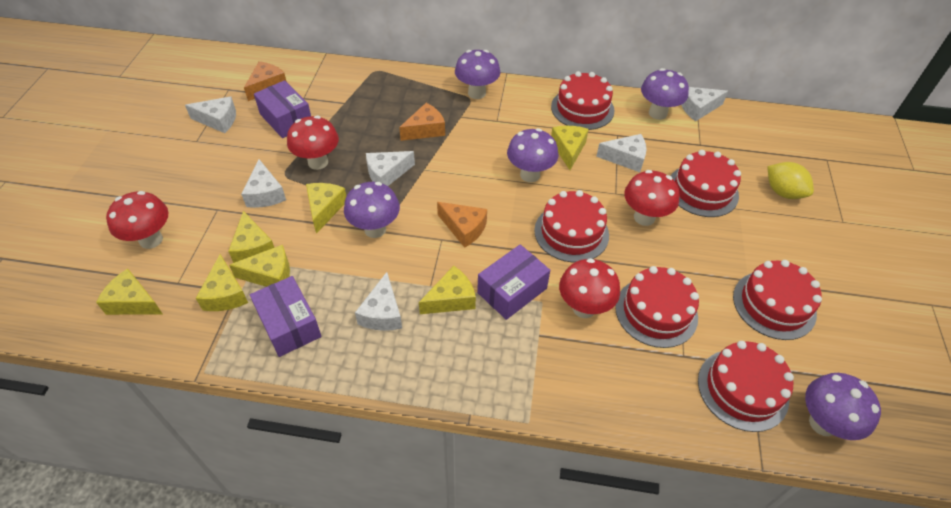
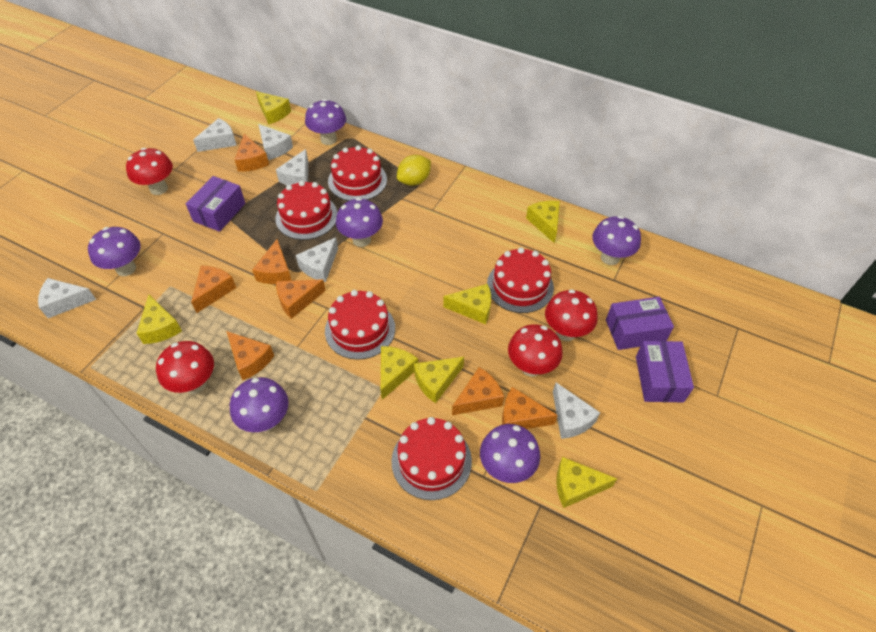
orange cheese: 3 -> 7
purple mushroom: 5 -> 6
red cake: 6 -> 5

